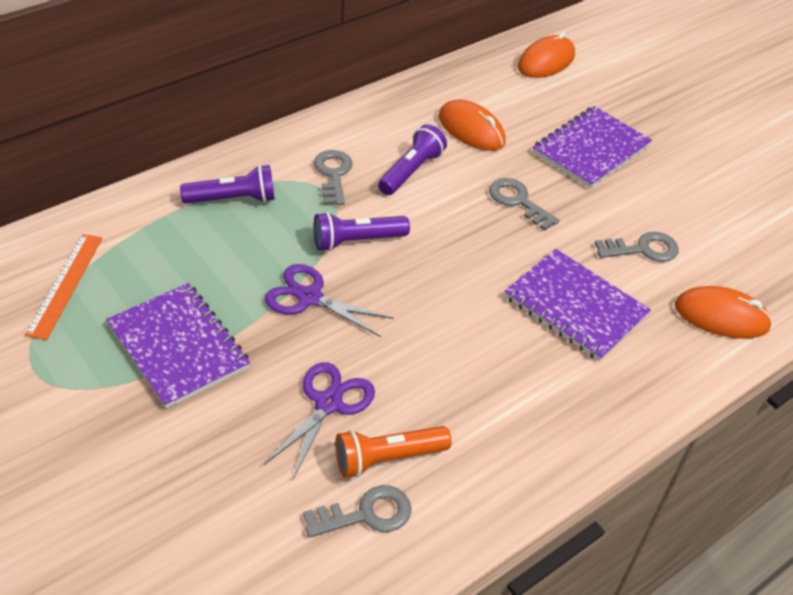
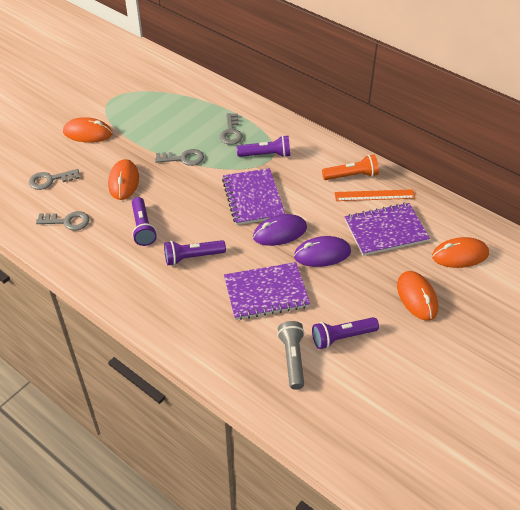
grey flashlight: 0 -> 1
orange mouse: 3 -> 4
purple flashlight: 3 -> 4
purple mouse: 0 -> 2
purple scissors: 2 -> 0

